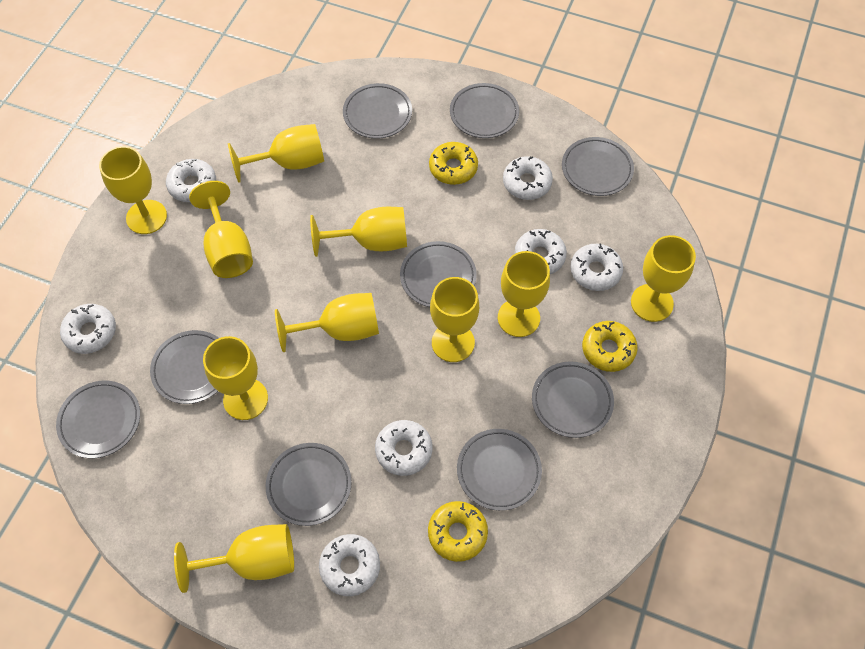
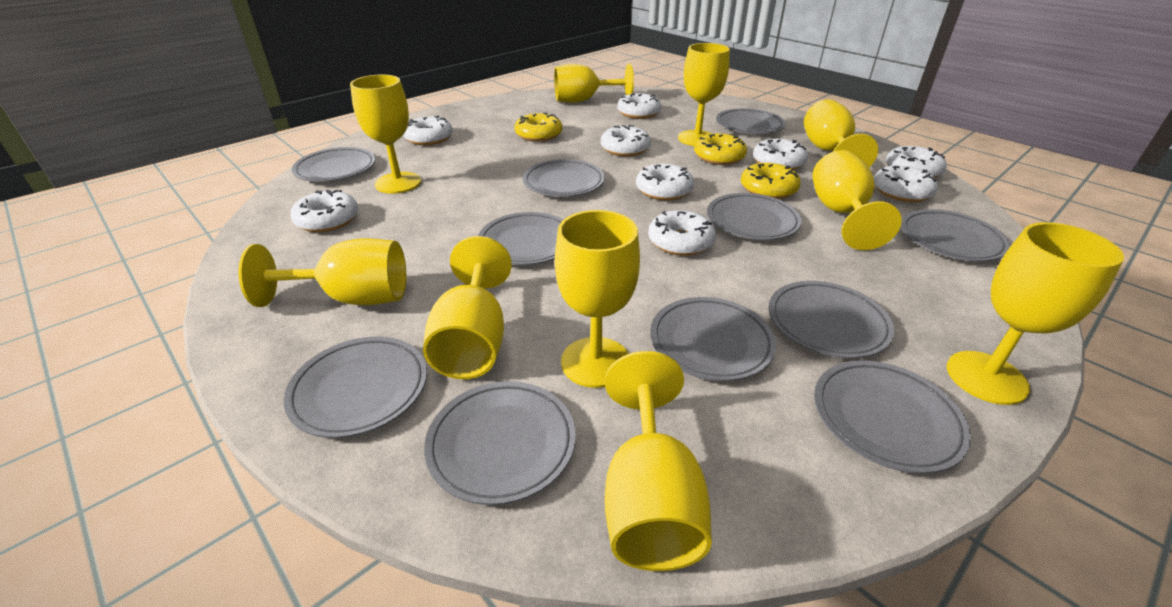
grey plate: 9 -> 11
white donut: 7 -> 9

